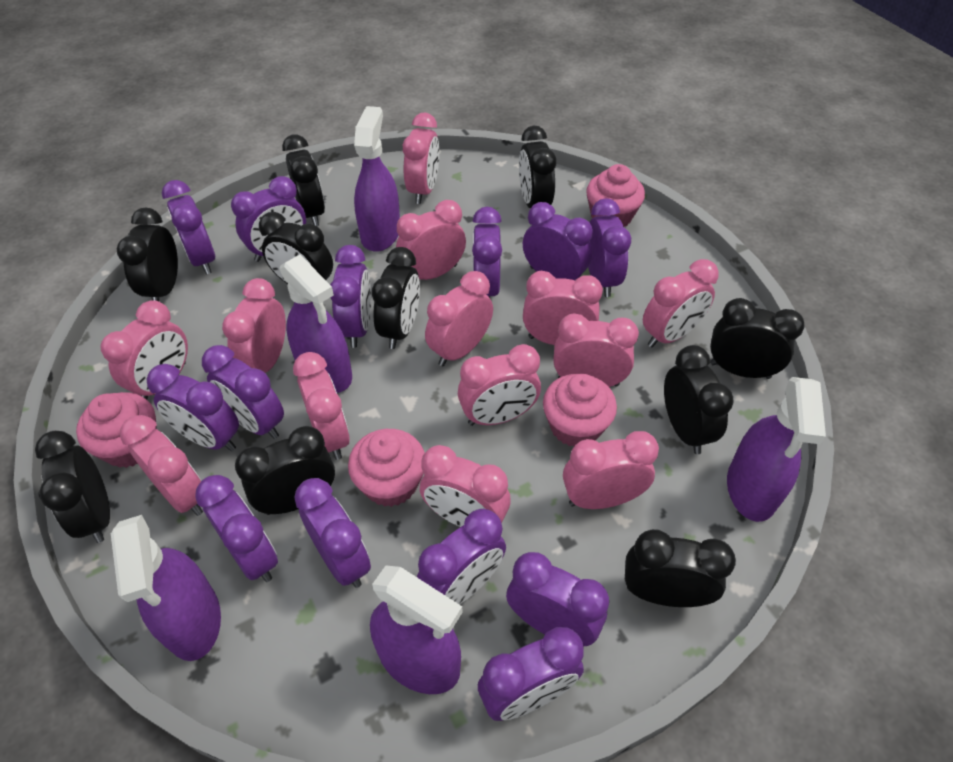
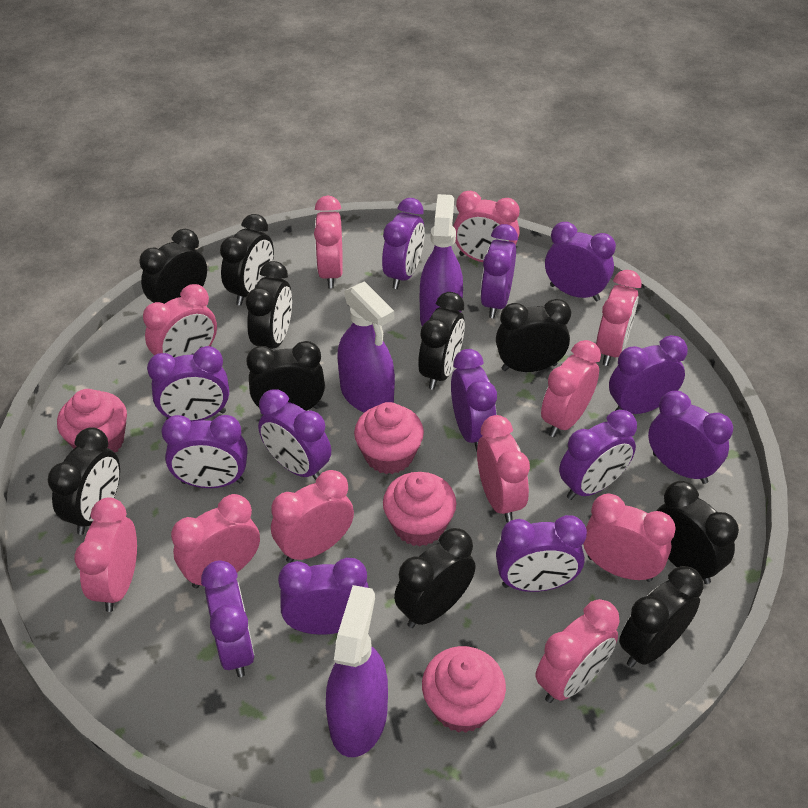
pink clock: 13 -> 11
purple spray bottle: 5 -> 3

